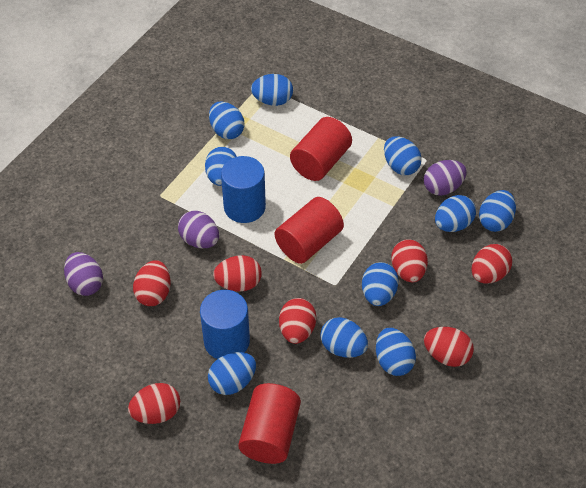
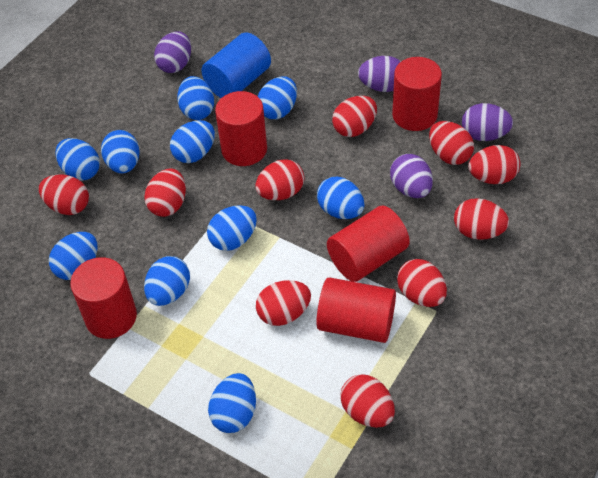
blue cylinder: 2 -> 1
purple egg: 3 -> 4
red cylinder: 3 -> 5
red egg: 7 -> 10

